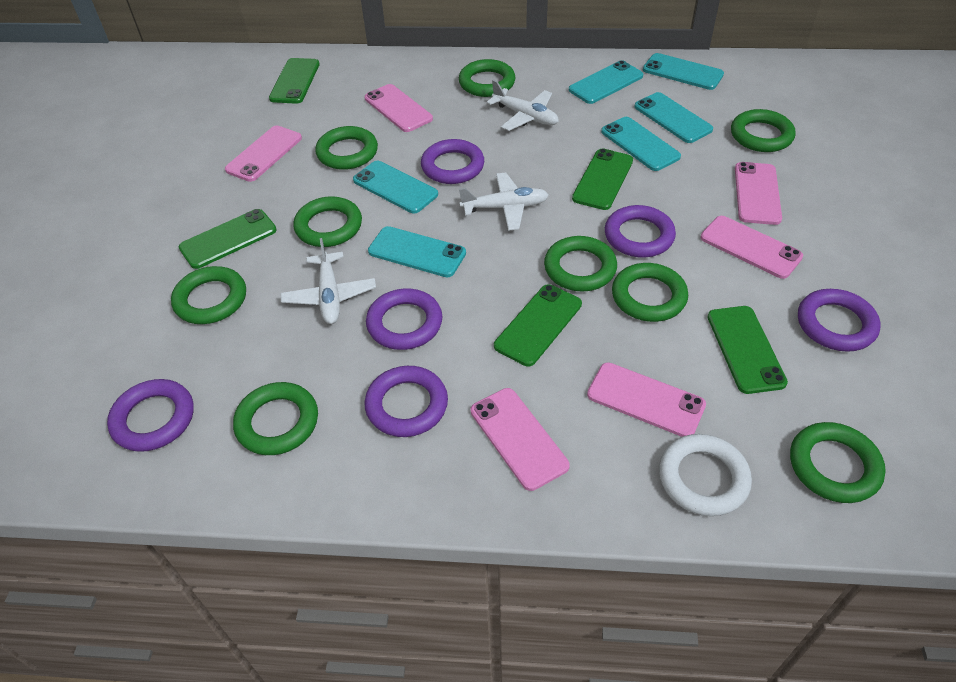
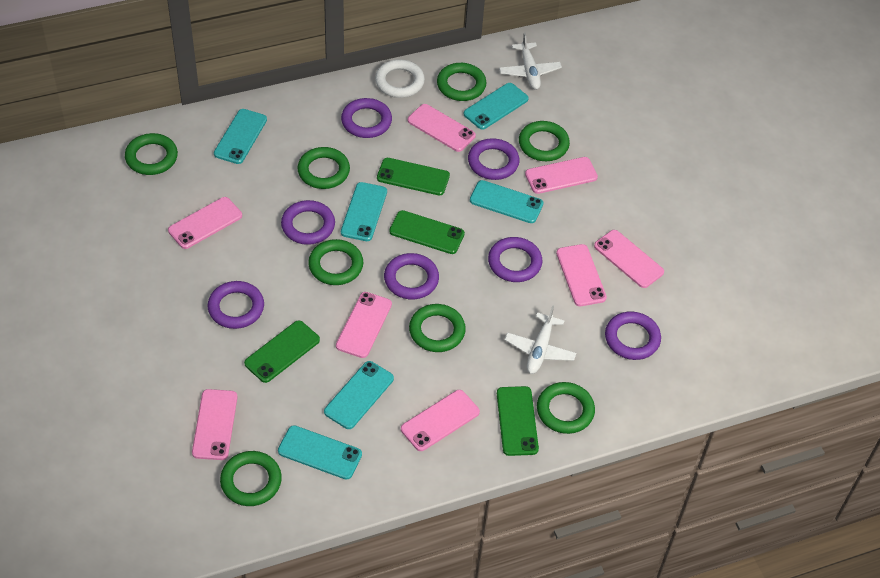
green phone: 5 -> 4
green ring: 9 -> 8
pink phone: 6 -> 8
purple ring: 6 -> 7
white plane: 3 -> 2

